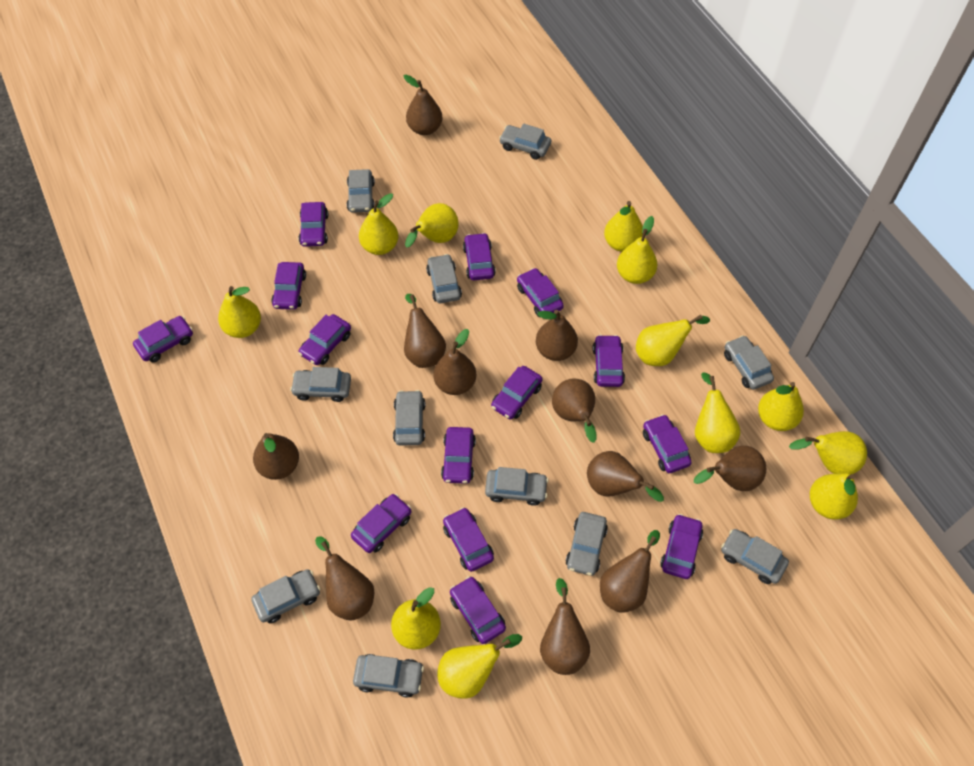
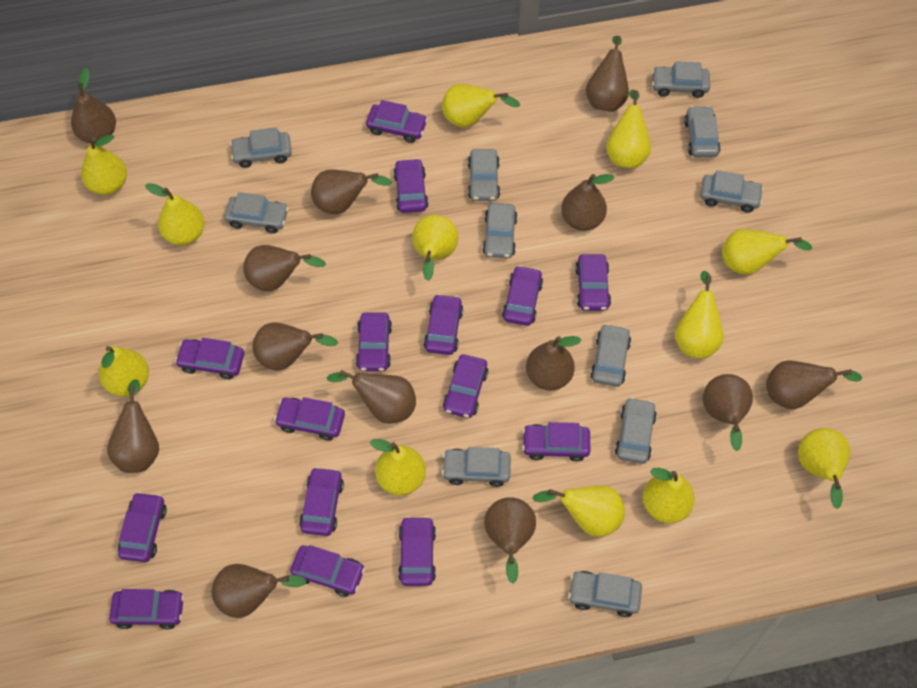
brown pear: 11 -> 13
purple car: 14 -> 15

